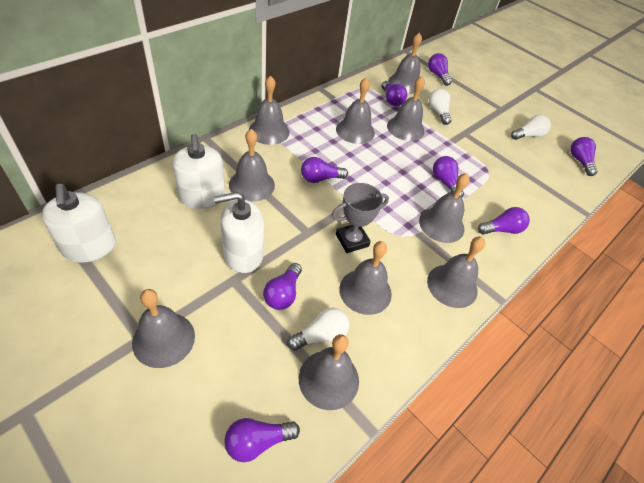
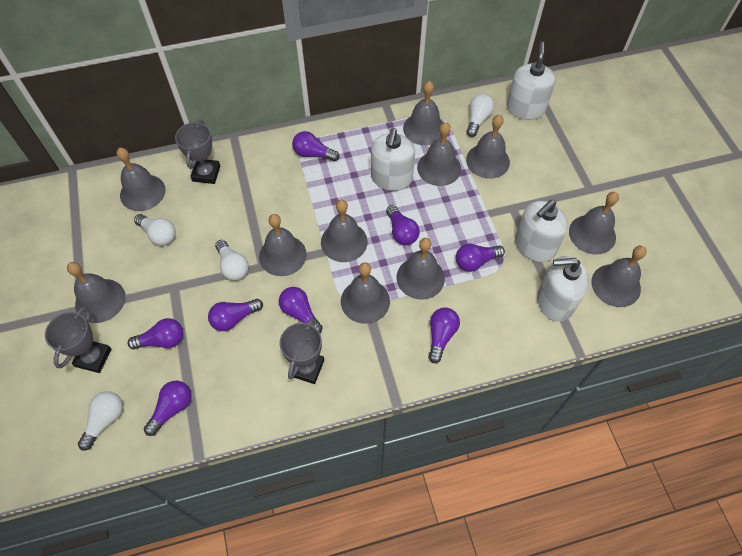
grey bell: 10 -> 11
grey trophy: 1 -> 3
white light bulb: 3 -> 4
white soap dispenser: 3 -> 4

